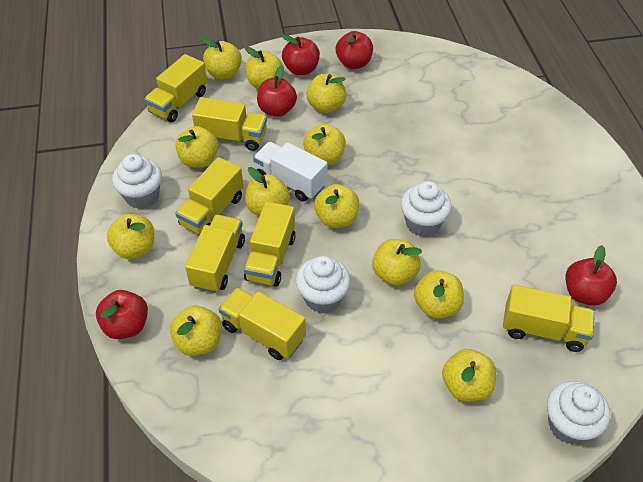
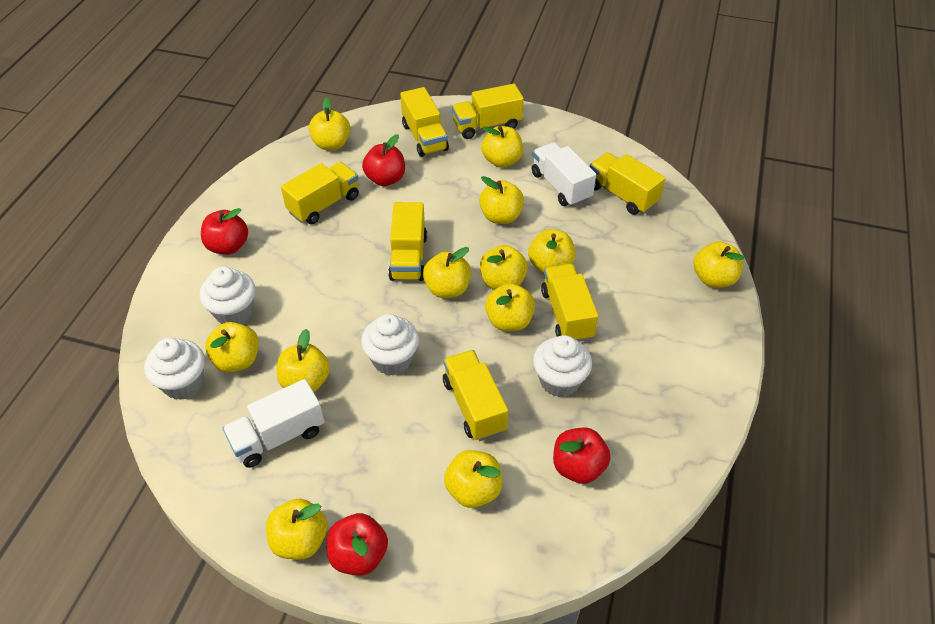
red apple: 5 -> 4
white truck: 1 -> 2

